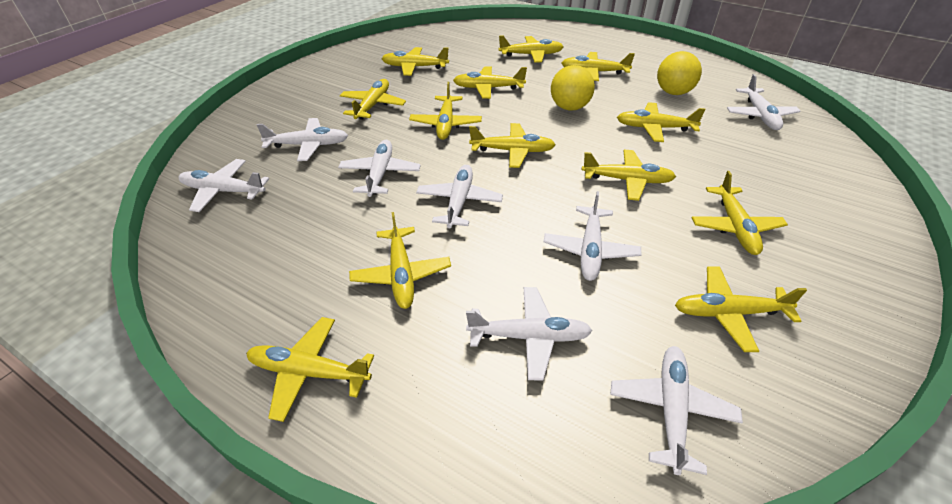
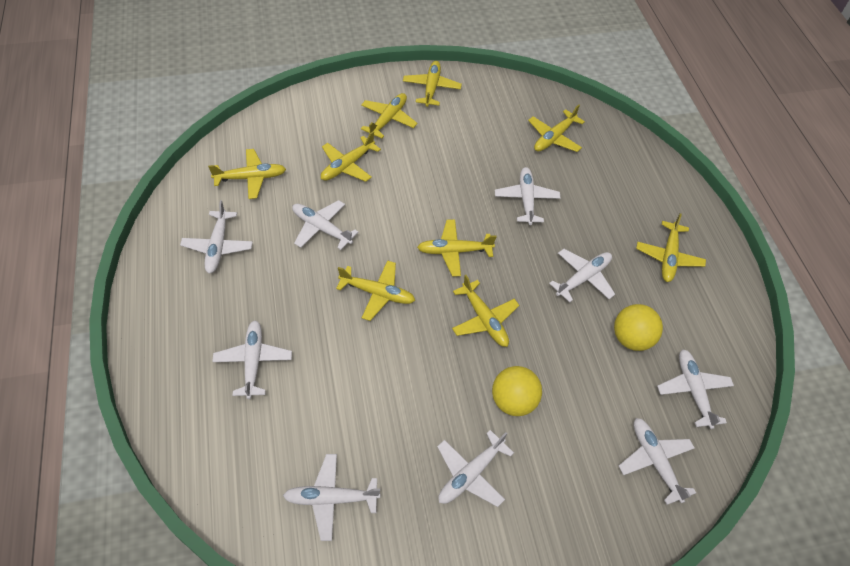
white plane: 8 -> 9
yellow plane: 13 -> 9

